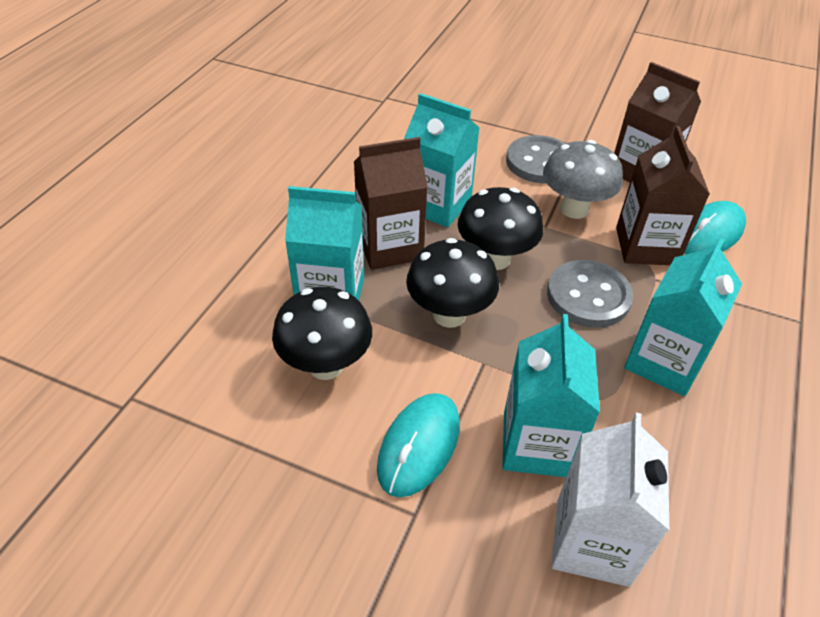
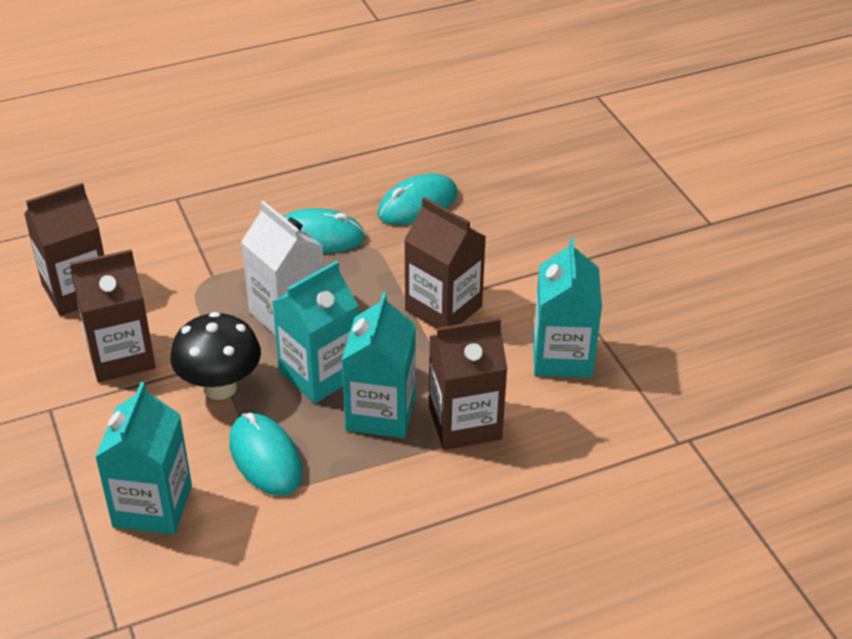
black mushroom: 3 -> 1
brown carton: 3 -> 4
grey button: 2 -> 0
grey mushroom: 1 -> 0
turquoise mouse: 2 -> 3

